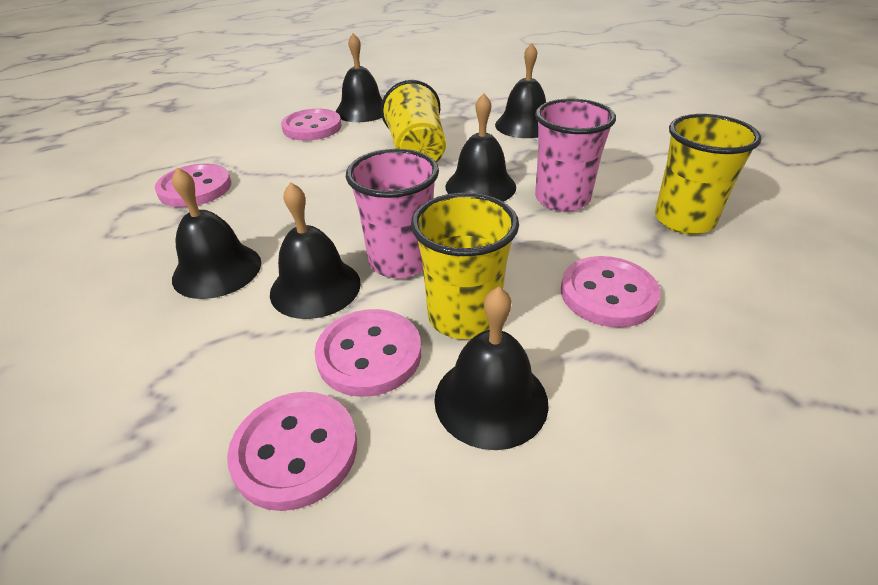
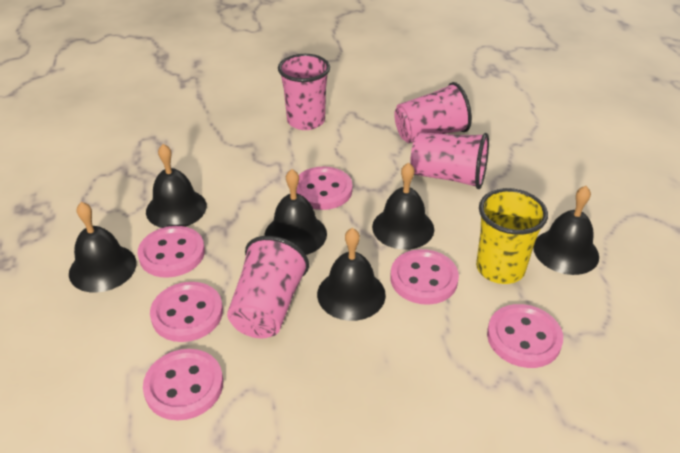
pink button: 5 -> 6
pink cup: 2 -> 4
yellow cup: 3 -> 1

